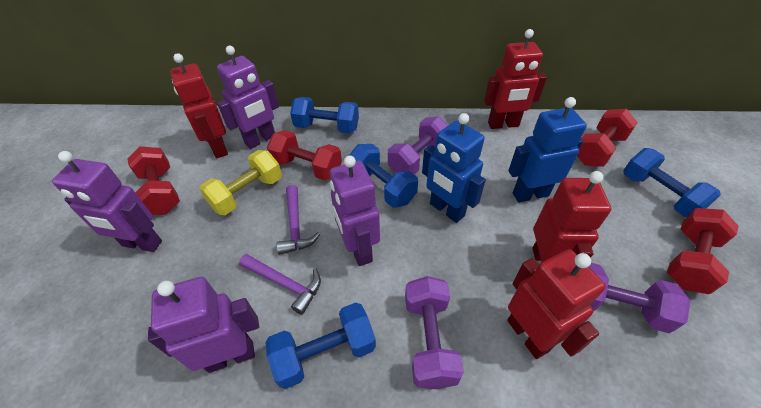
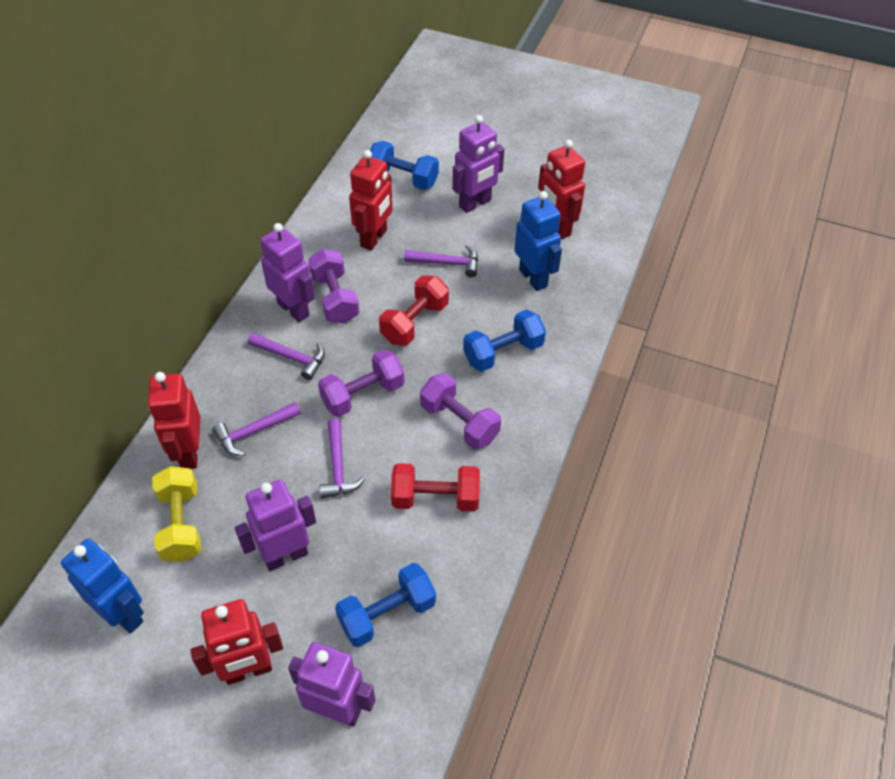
blue dumbbell: 4 -> 3
purple hammer: 2 -> 4
red dumbbell: 4 -> 2

